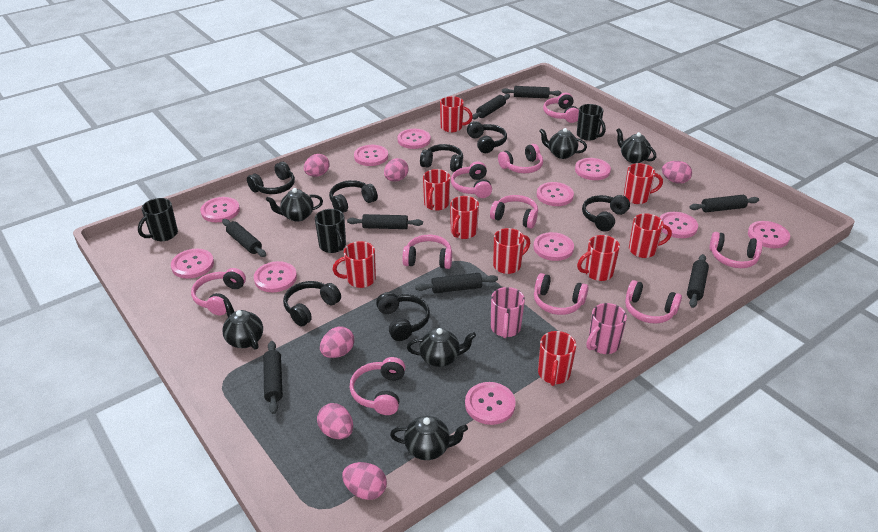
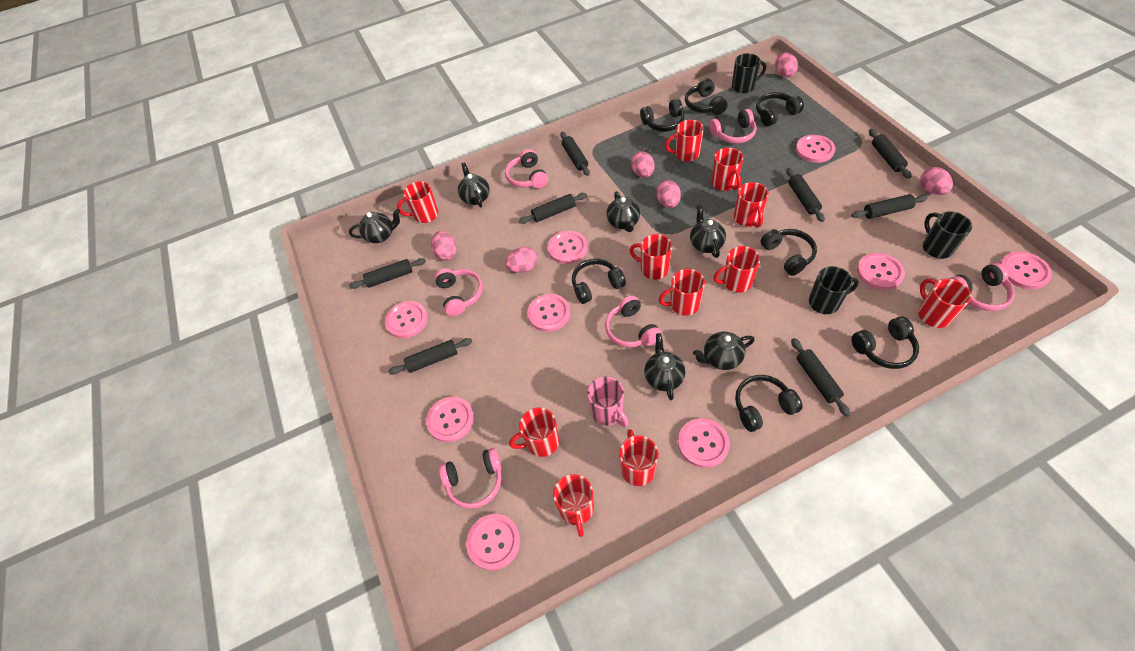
pink button: 11 -> 9
pink headphones: 10 -> 6
pink mug: 2 -> 1
red mug: 9 -> 11

